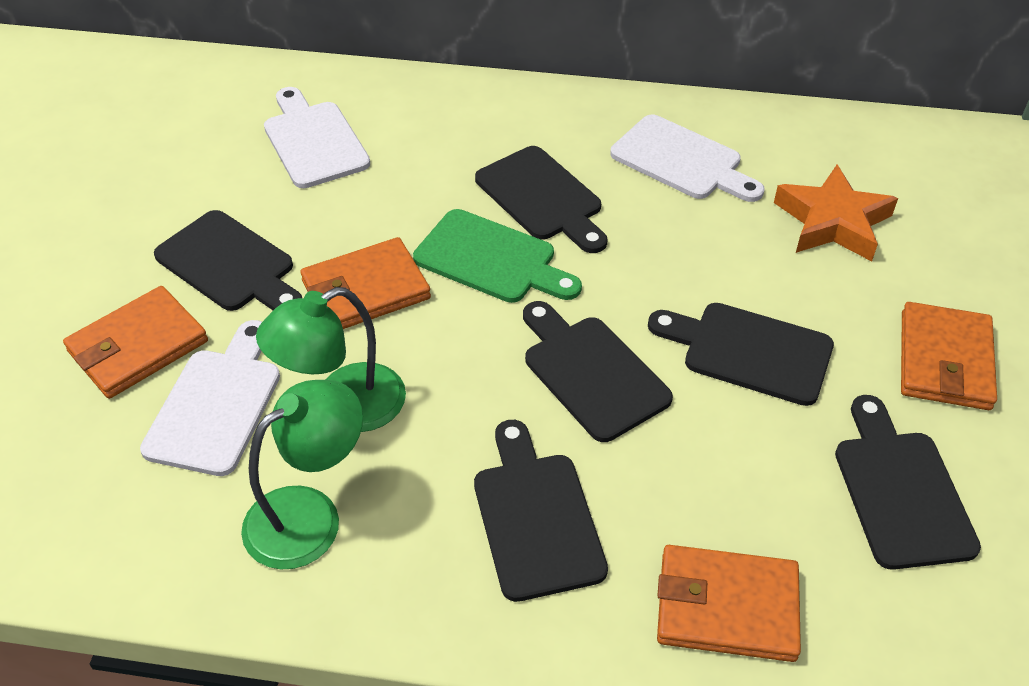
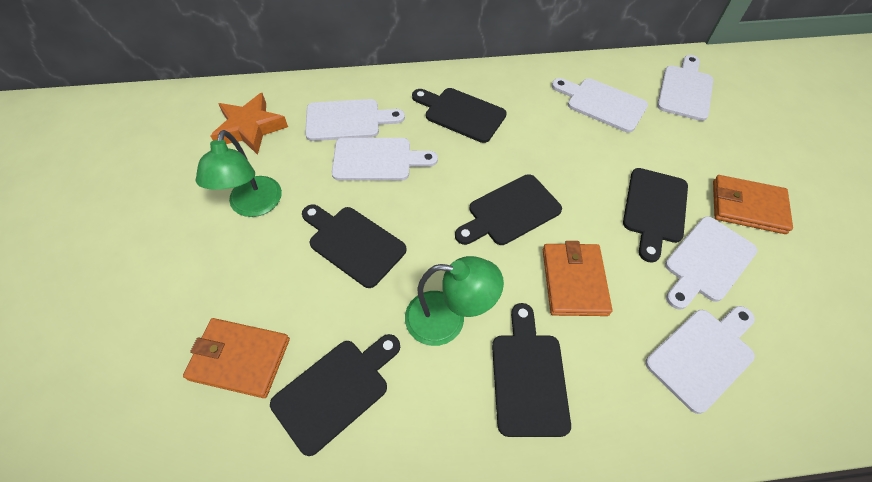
green cutting board: 1 -> 0
orange wallet: 4 -> 3
white cutting board: 3 -> 6

